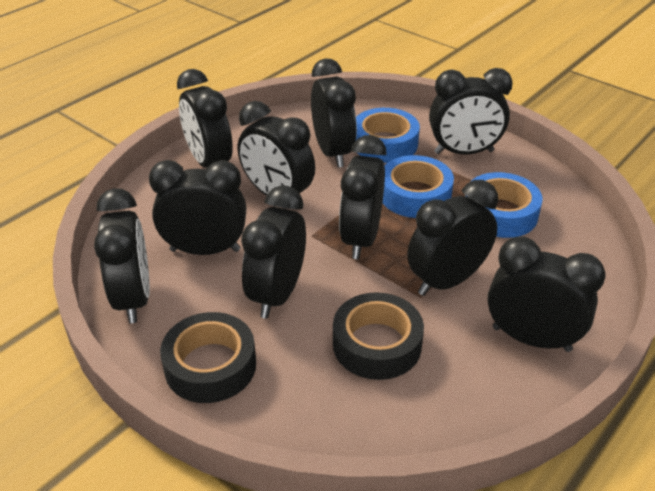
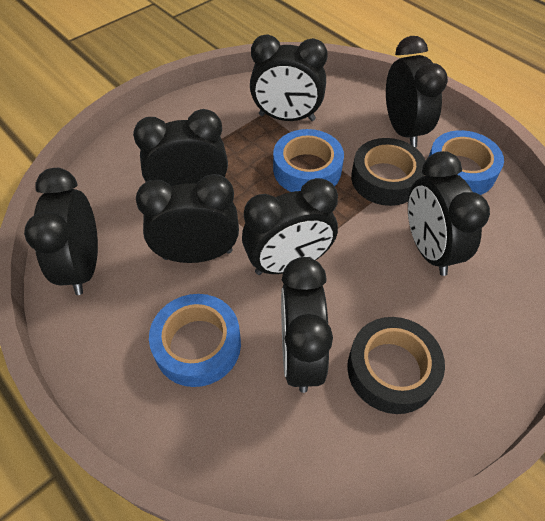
black clock: 10 -> 8

